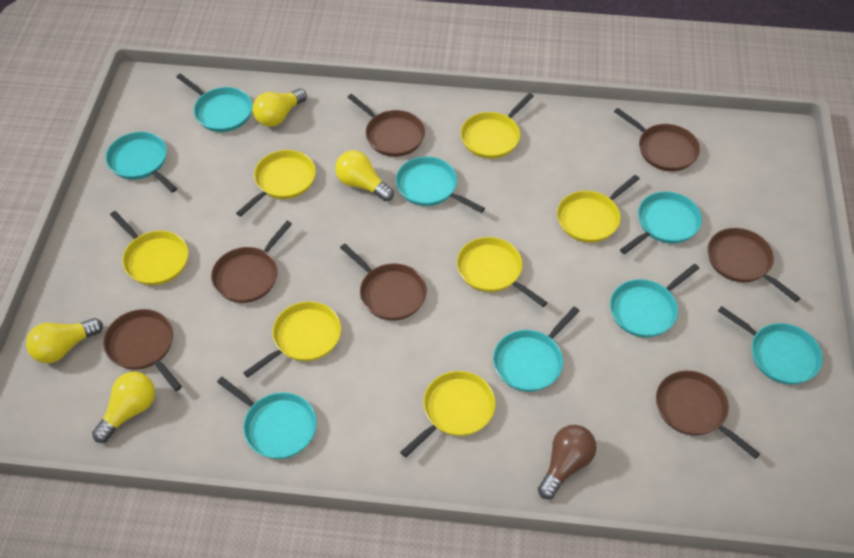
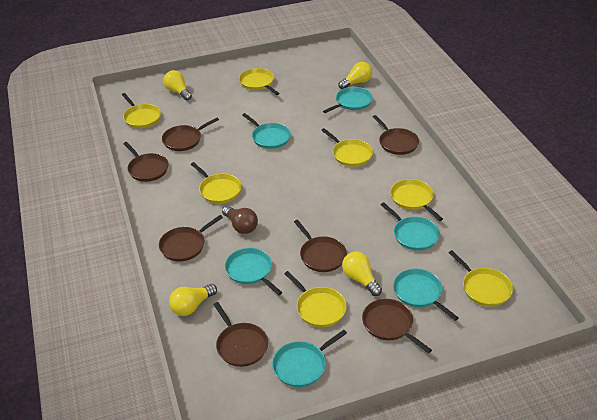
turquoise pan: 8 -> 6

